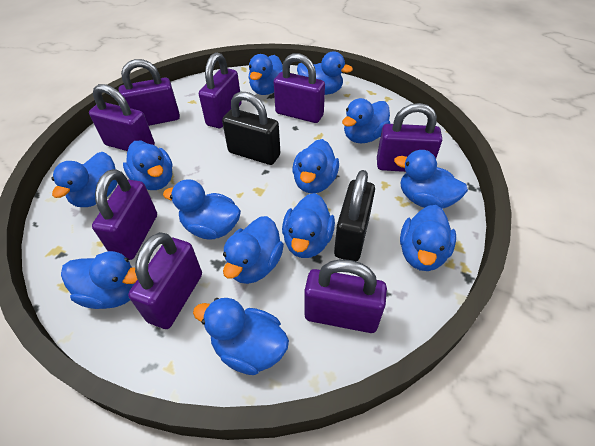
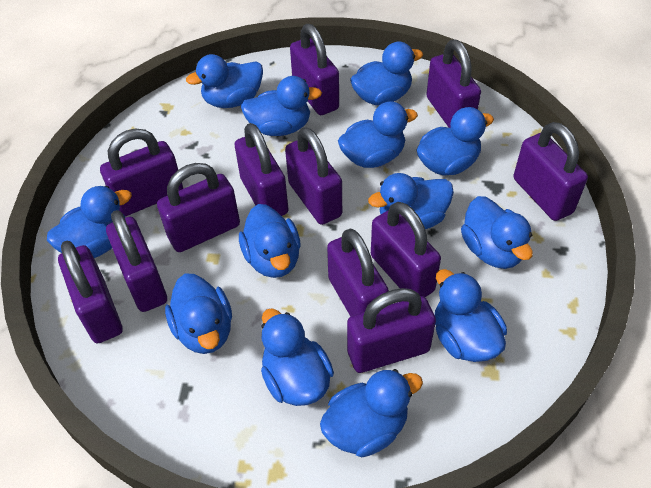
black padlock: 2 -> 0
purple padlock: 8 -> 12

